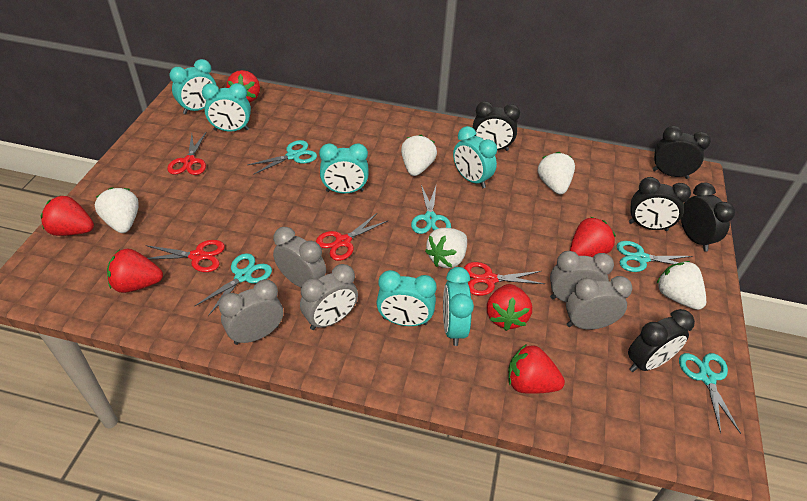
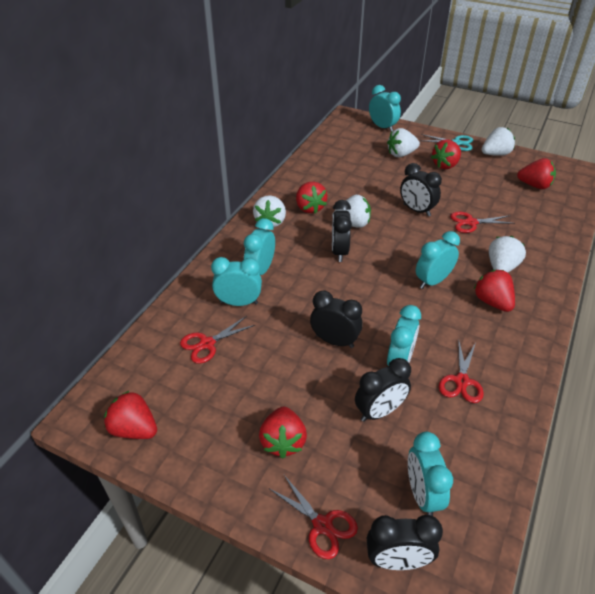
grey clock: 5 -> 0
turquoise scissors: 5 -> 1

